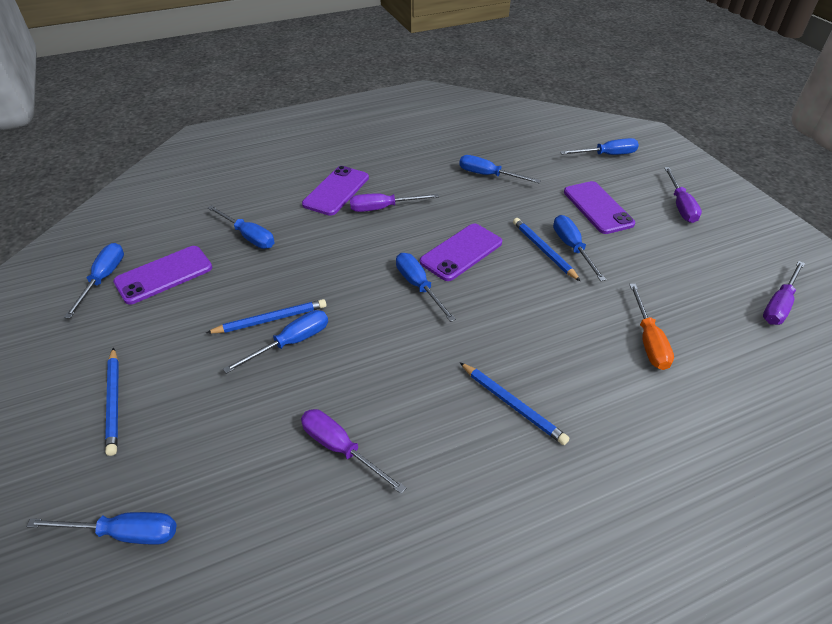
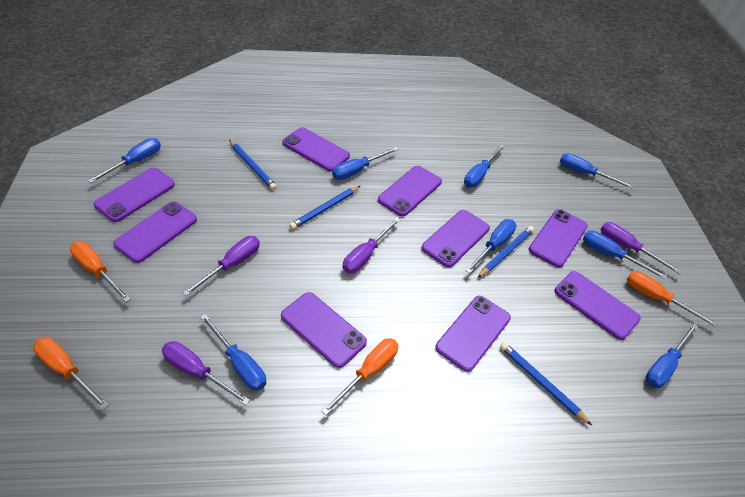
orange screwdriver: 1 -> 4
purple phone: 4 -> 9

